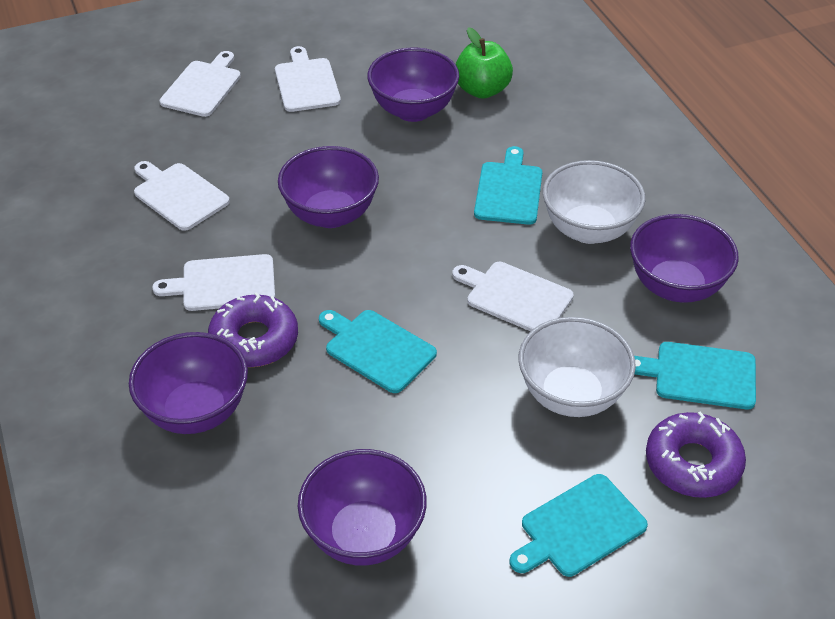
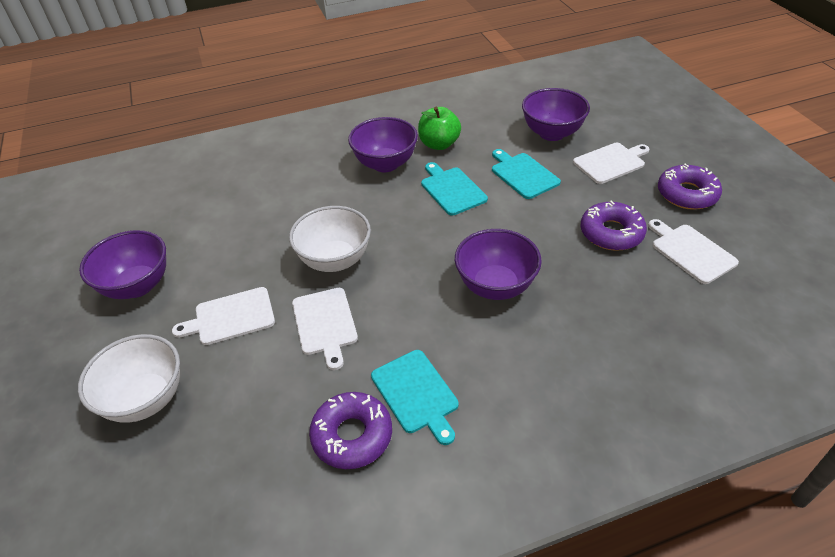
purple bowl: 5 -> 4
purple donut: 2 -> 3
turquoise cutting board: 4 -> 3
white cutting board: 5 -> 4

